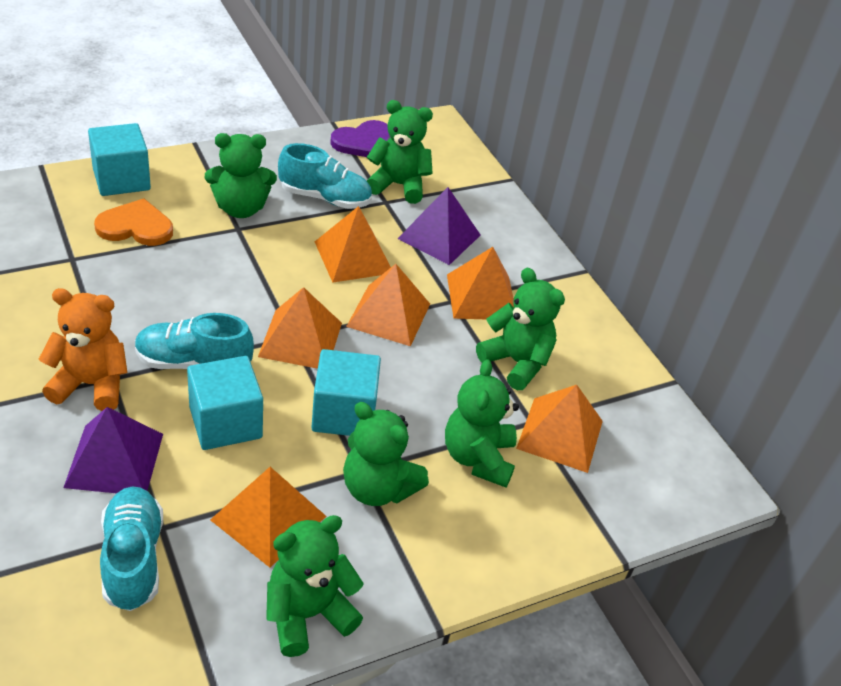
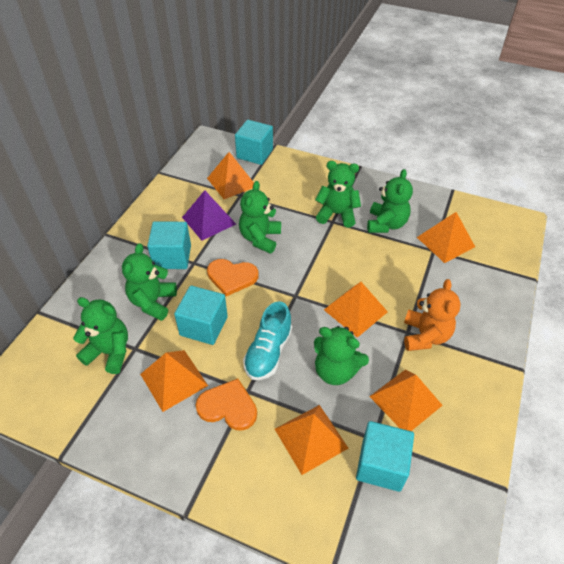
orange heart: 1 -> 2
purple heart: 1 -> 0
purple pyramid: 2 -> 1
turquoise cube: 3 -> 4
turquoise shoe: 3 -> 1

